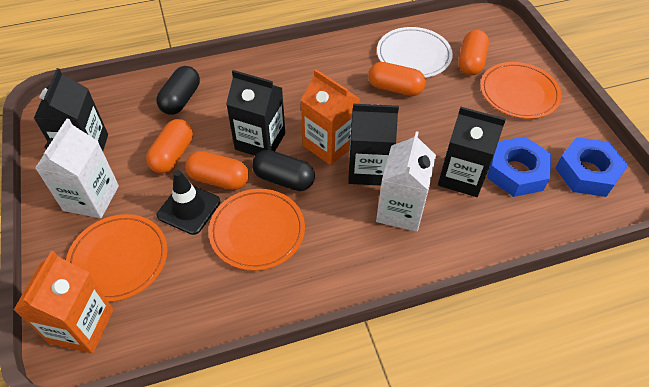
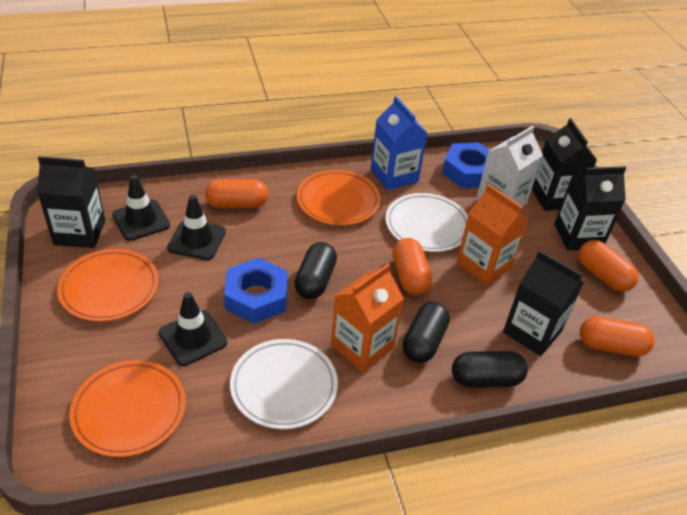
black capsule: 2 -> 3
black traffic cone: 1 -> 3
blue carton: 0 -> 1
white carton: 2 -> 1
white plate: 1 -> 2

